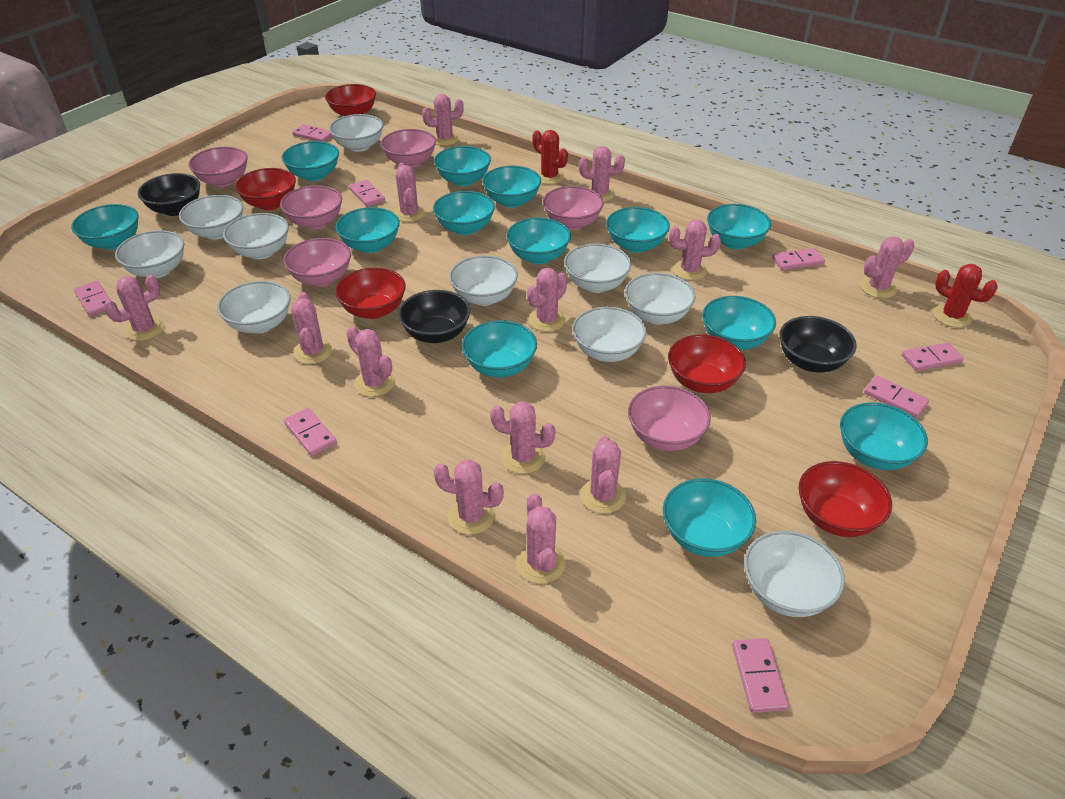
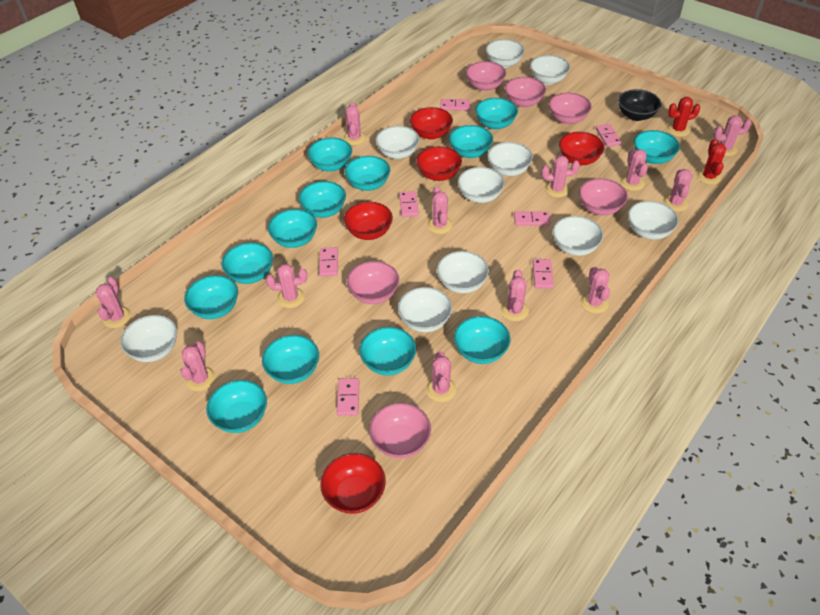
black bowl: 3 -> 1
pink cactus: 13 -> 12
pink domino: 8 -> 7

